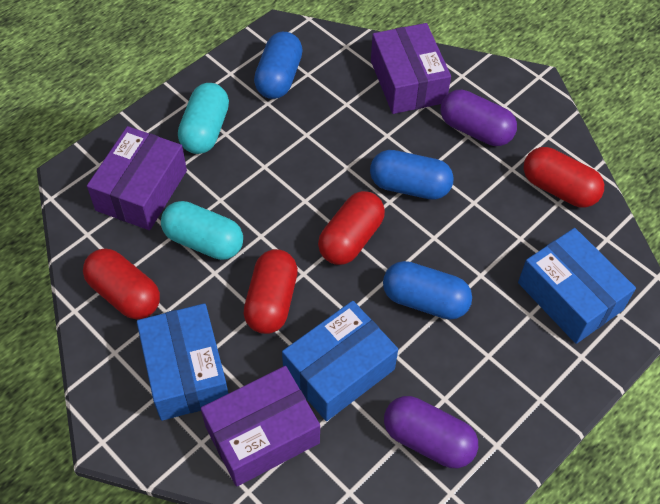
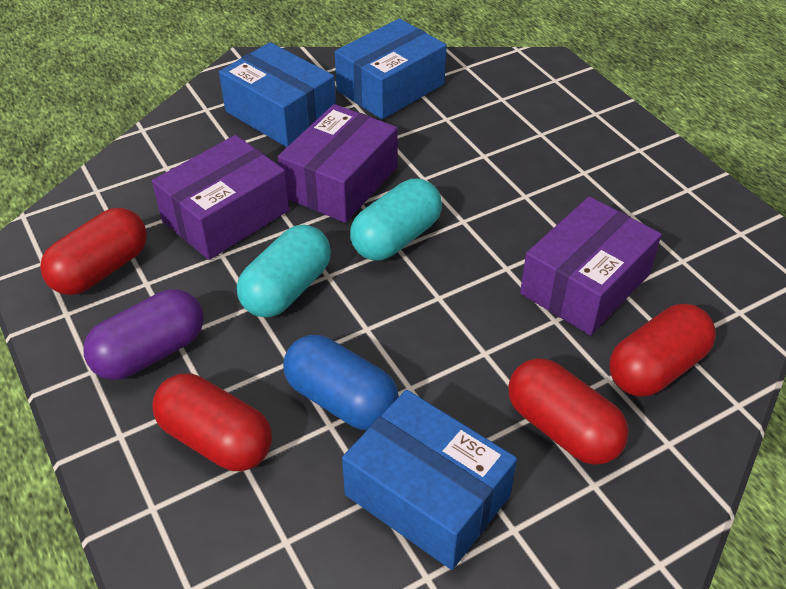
blue capsule: 3 -> 1
purple capsule: 2 -> 1

